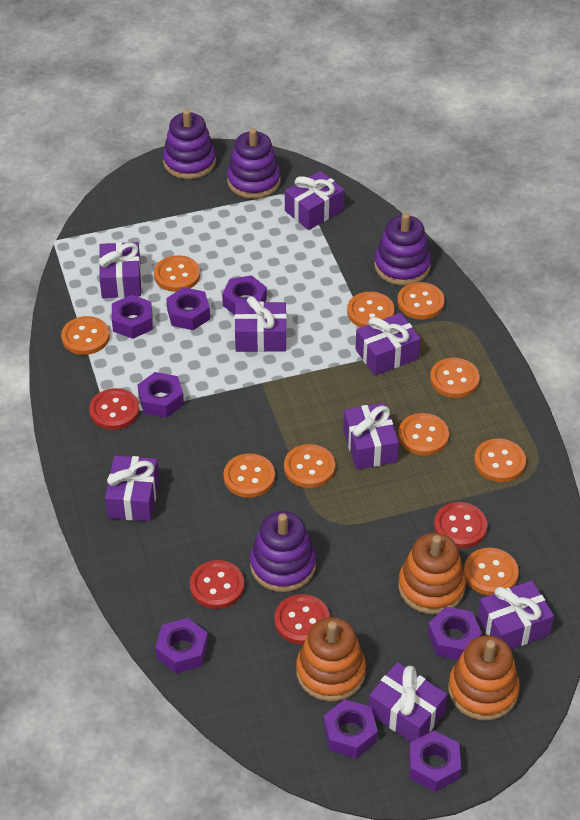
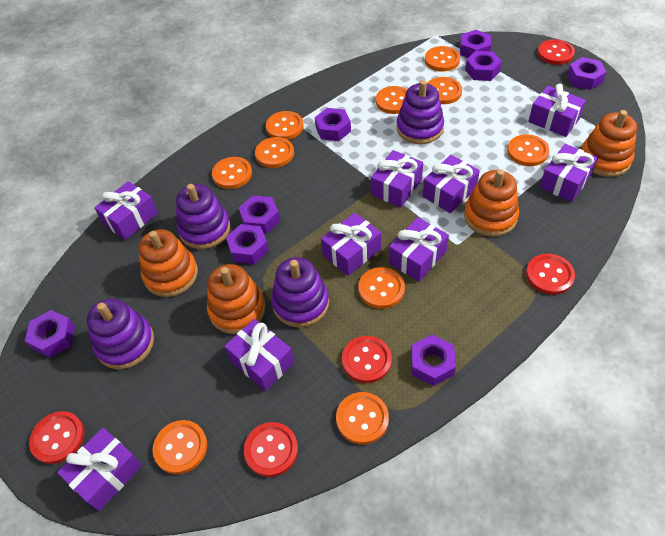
orange stacking toy: 3 -> 4
purple gift: 8 -> 9
red button: 4 -> 5

